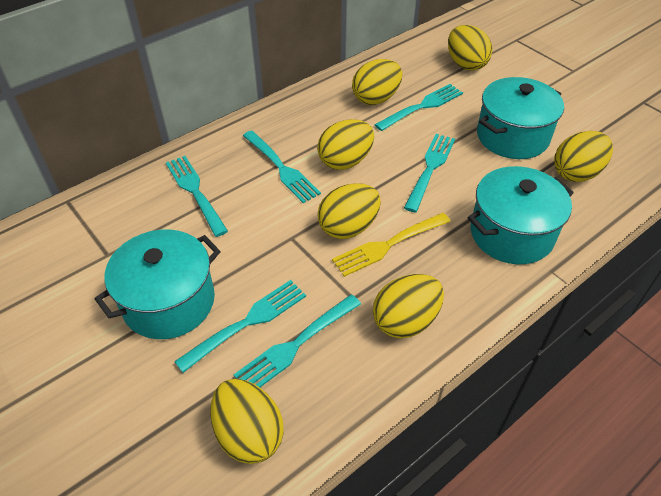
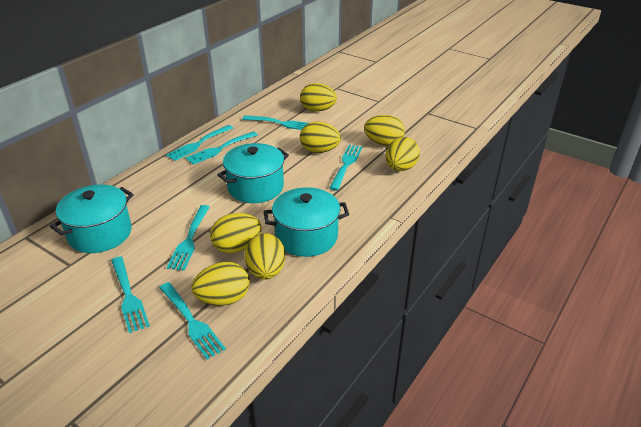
turquoise fork: 6 -> 7
yellow fork: 1 -> 0

